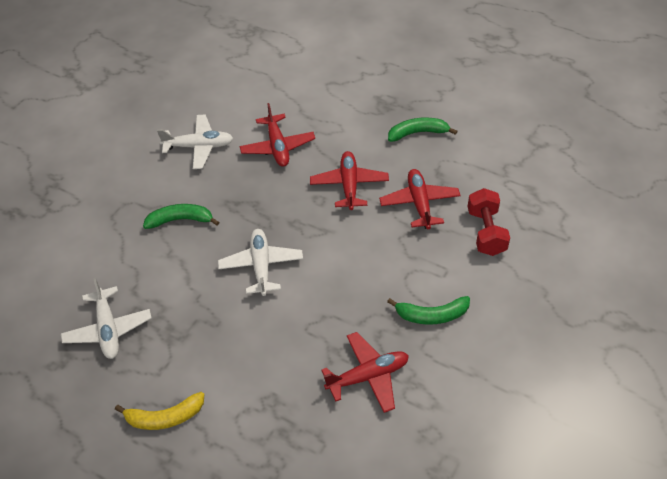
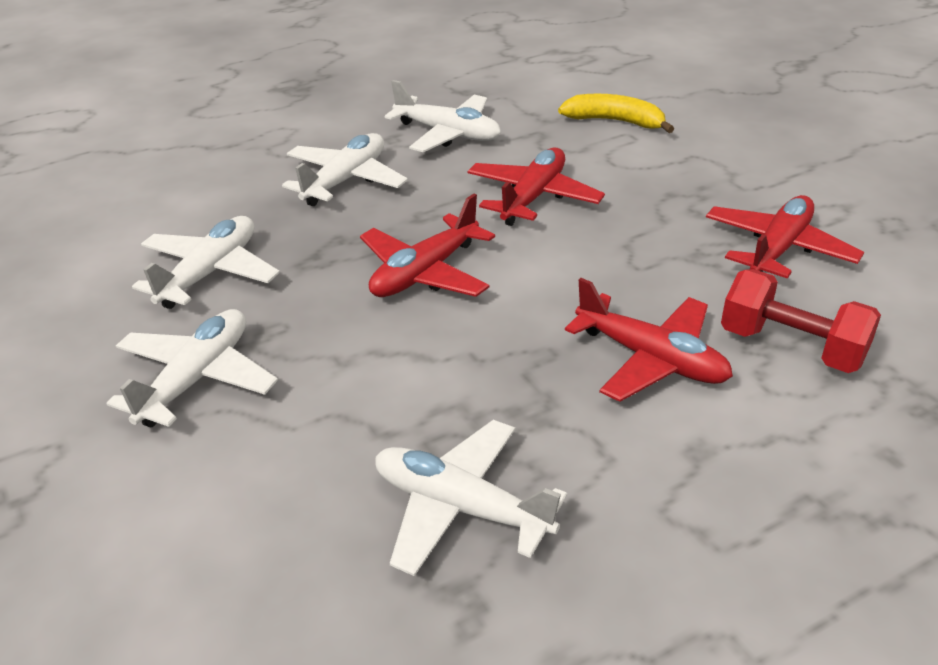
green banana: 3 -> 0
white plane: 3 -> 5

